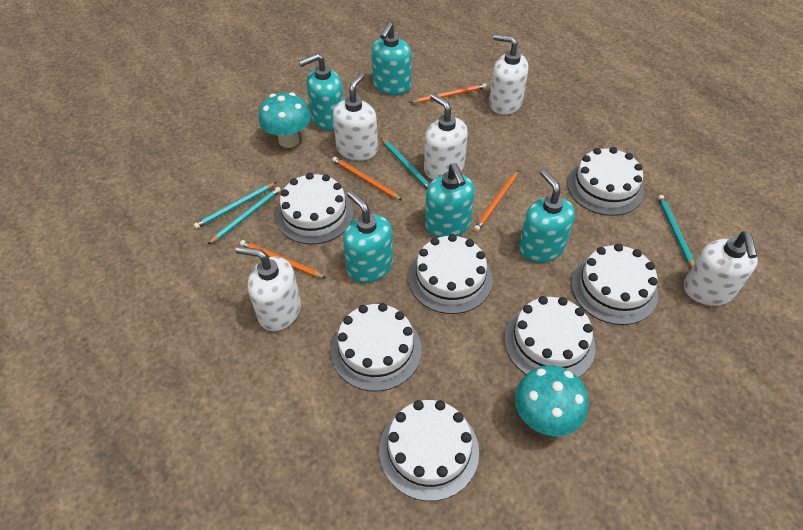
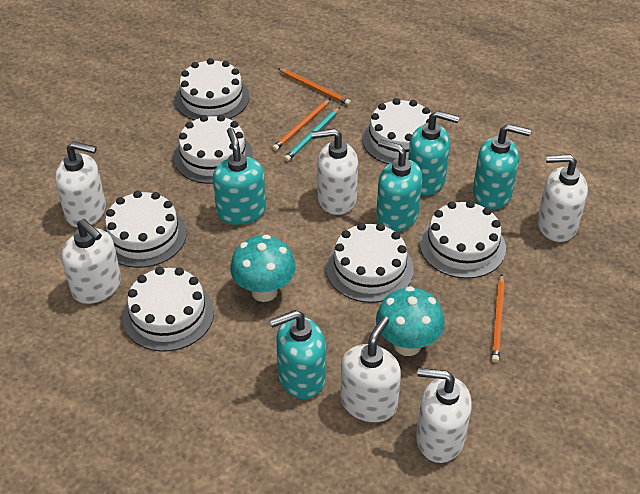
orange pencil: 4 -> 3
turquoise pencil: 4 -> 1
white soap dispenser: 5 -> 6

